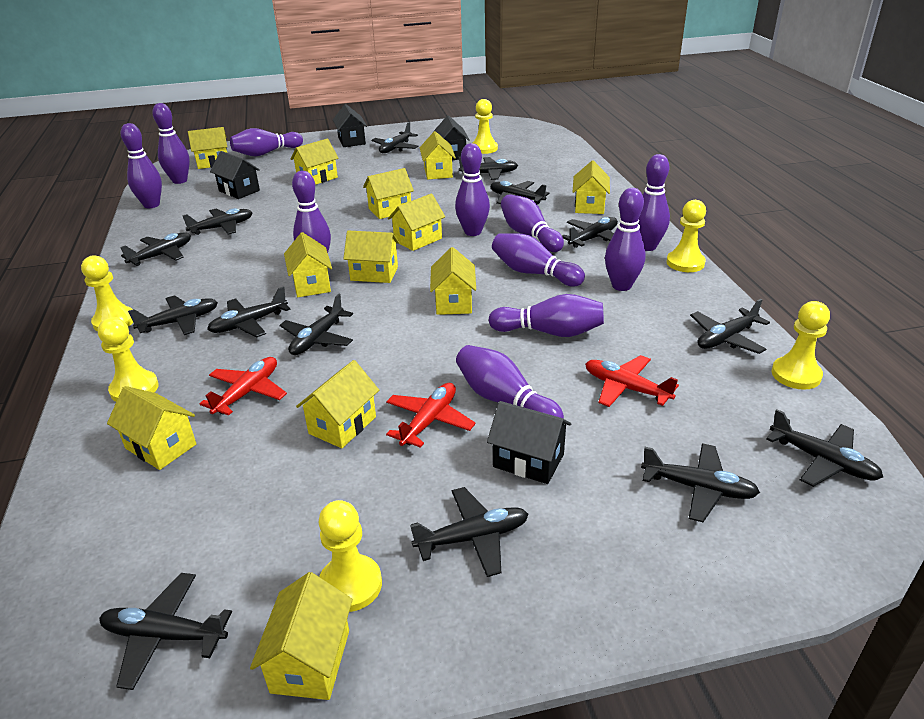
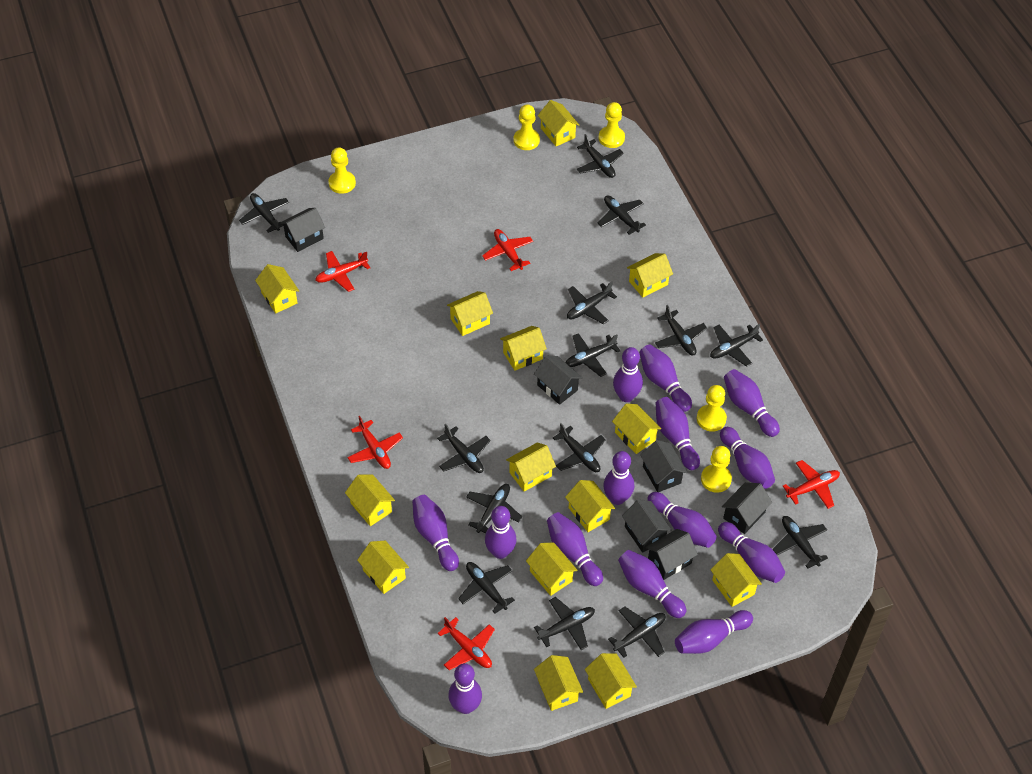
black house: 4 -> 6
purple bowling pin: 11 -> 14
red plane: 3 -> 5
yellow house: 12 -> 14
yellow pawn: 6 -> 5

